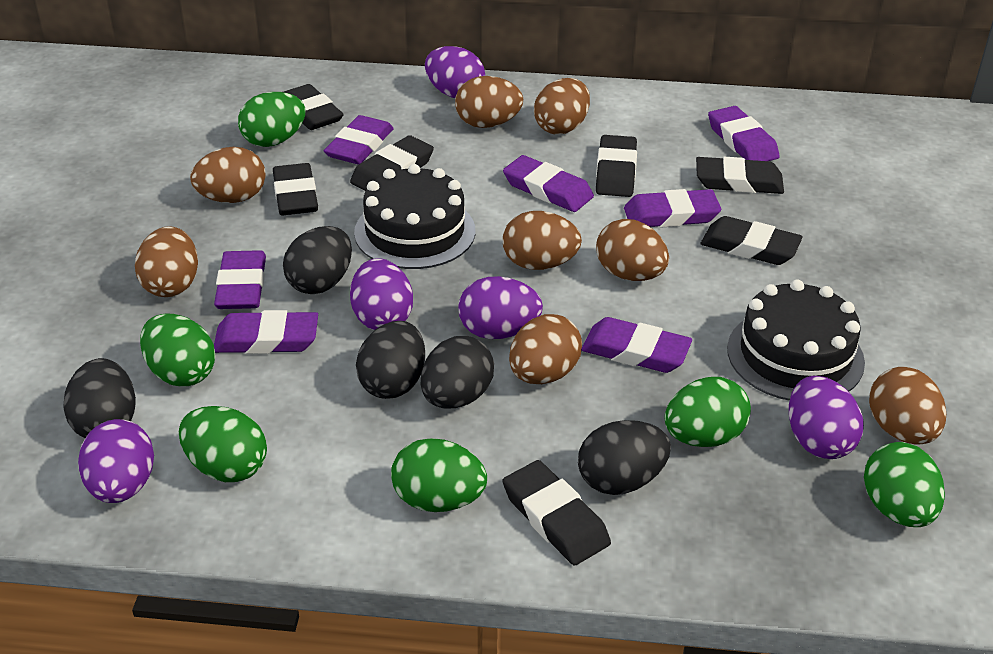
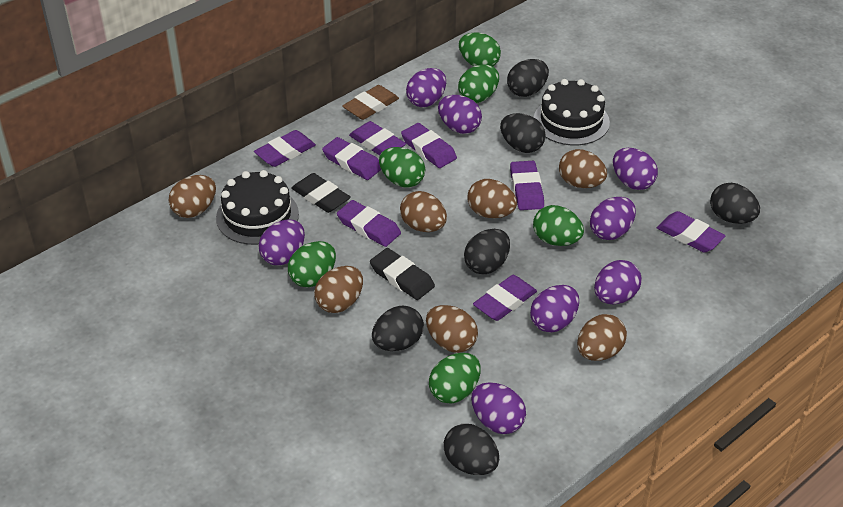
black egg: 5 -> 6
black eraser: 7 -> 2
brown egg: 8 -> 7
brown eraser: 0 -> 1
purple egg: 5 -> 8
purple eraser: 7 -> 8

